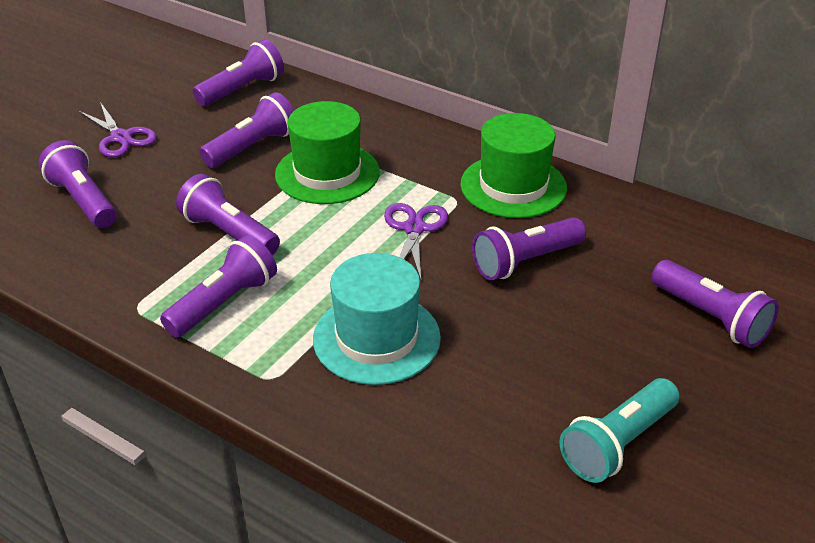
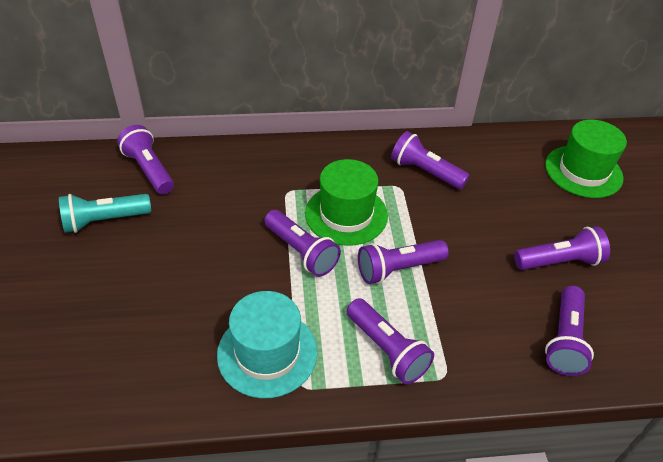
purple scissors: 2 -> 0

